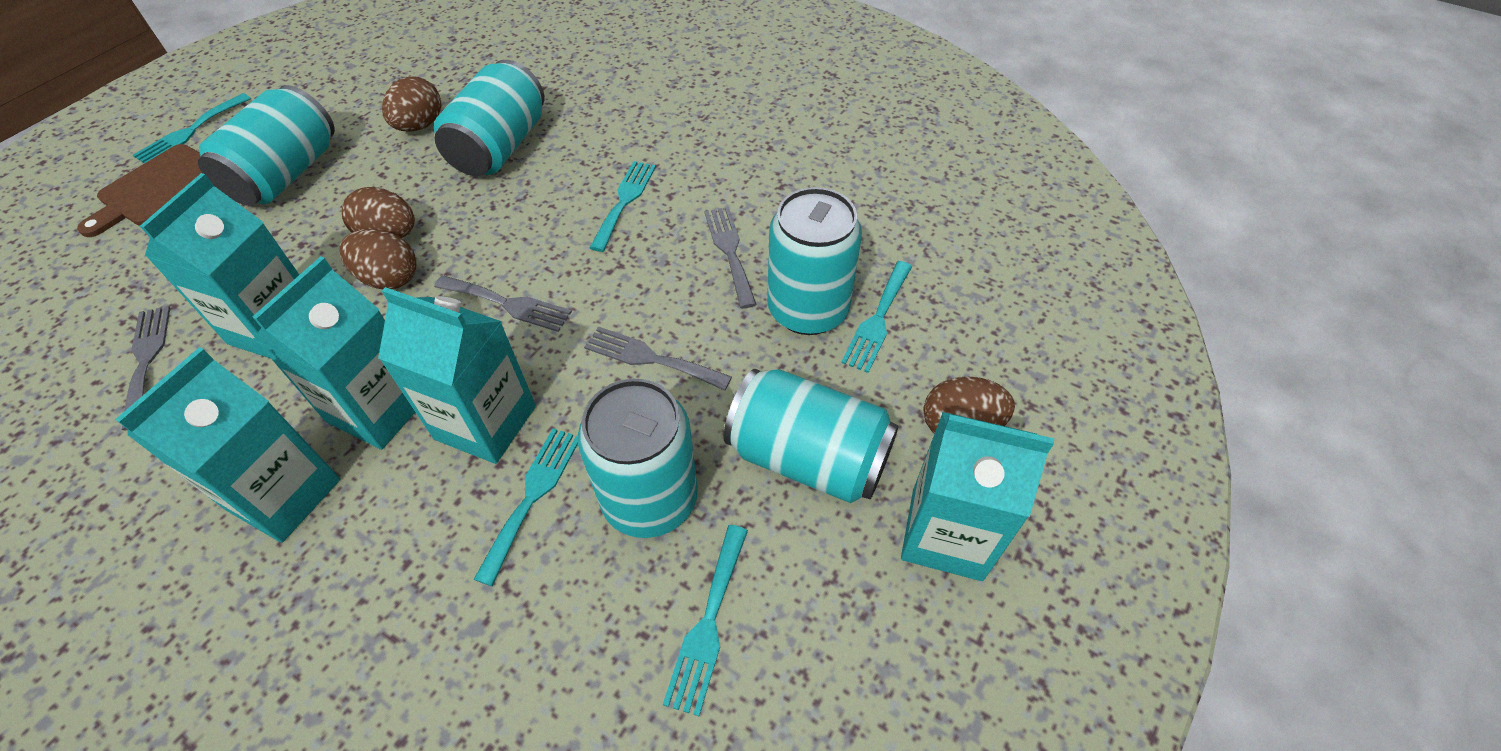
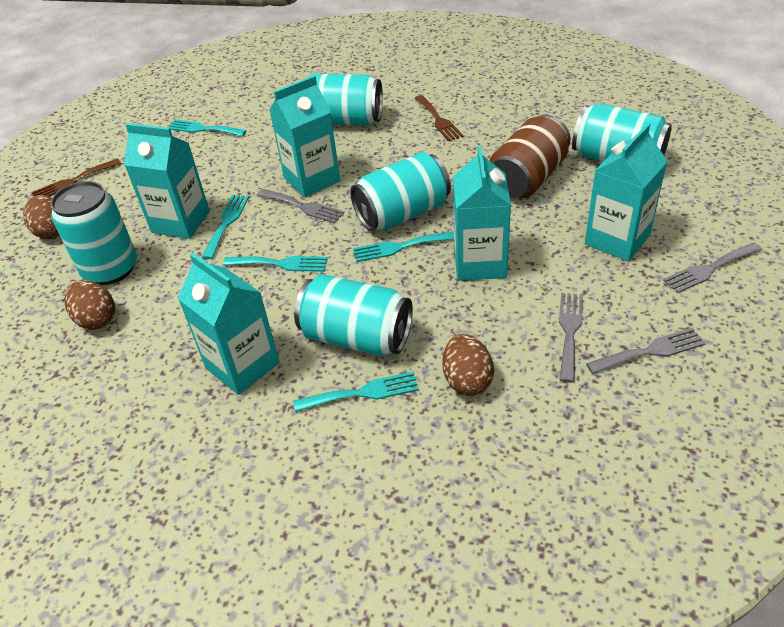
brown can: 0 -> 1
brown cutting board: 1 -> 0
brown egg: 4 -> 3
brown fork: 0 -> 2

